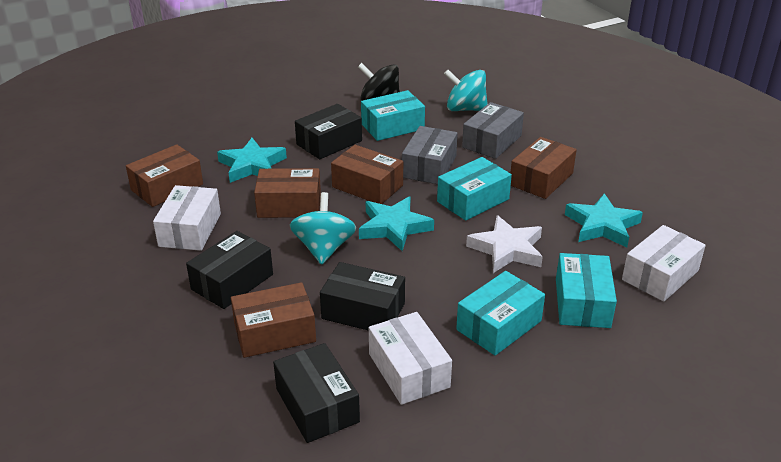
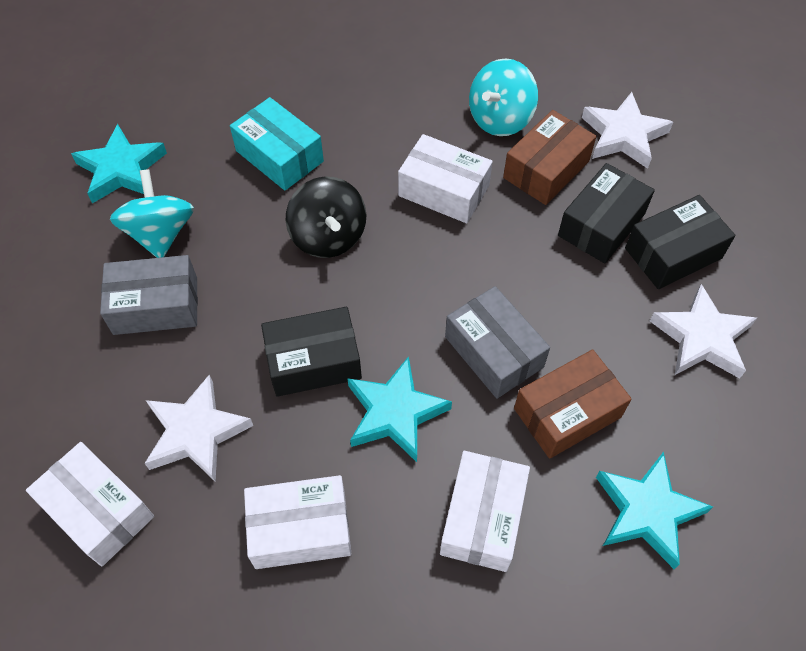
black box: 4 -> 3
brown box: 5 -> 2
turquoise box: 4 -> 1
white box: 3 -> 4
white star: 1 -> 3

